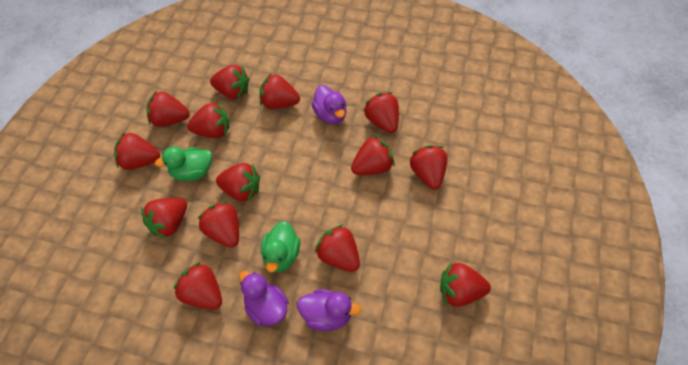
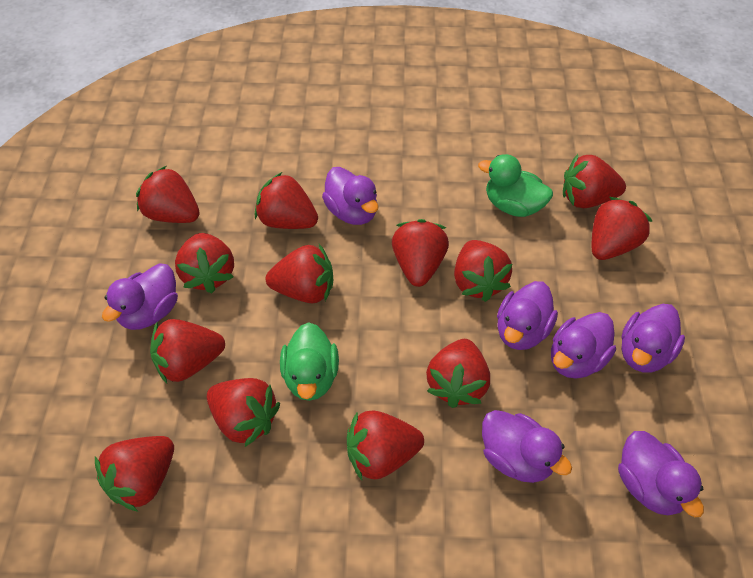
purple duck: 3 -> 7
red strawberry: 14 -> 13

